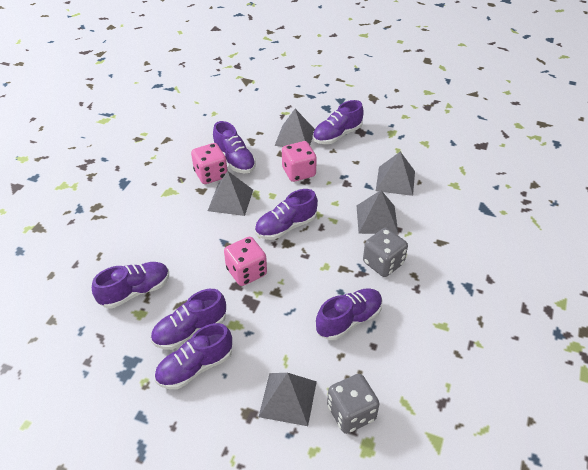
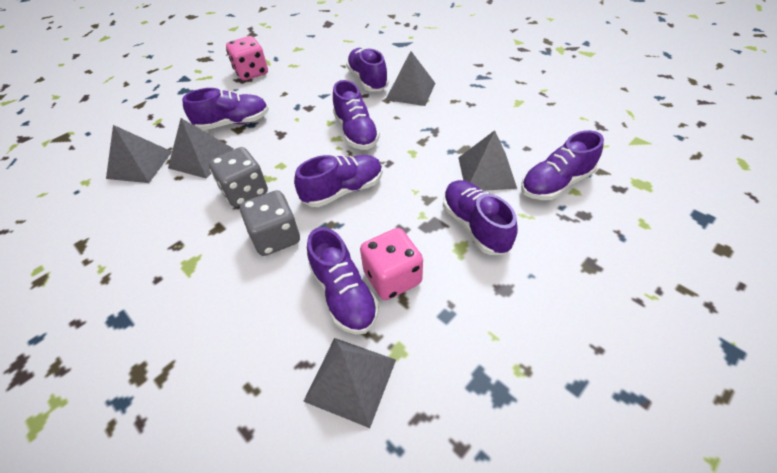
pink dice: 3 -> 2

